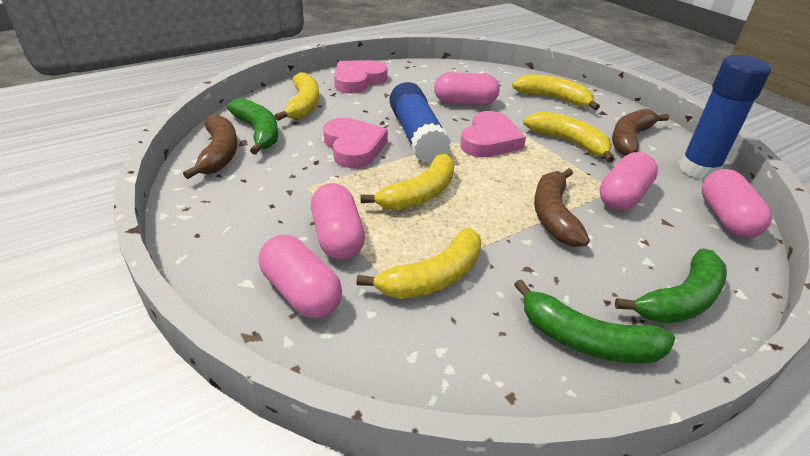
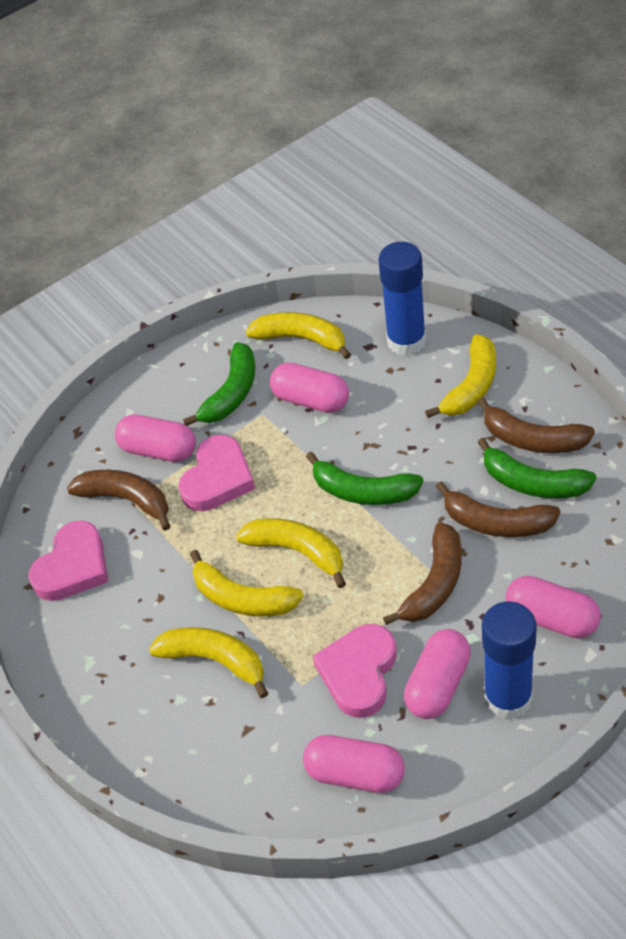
brown banana: 3 -> 4

